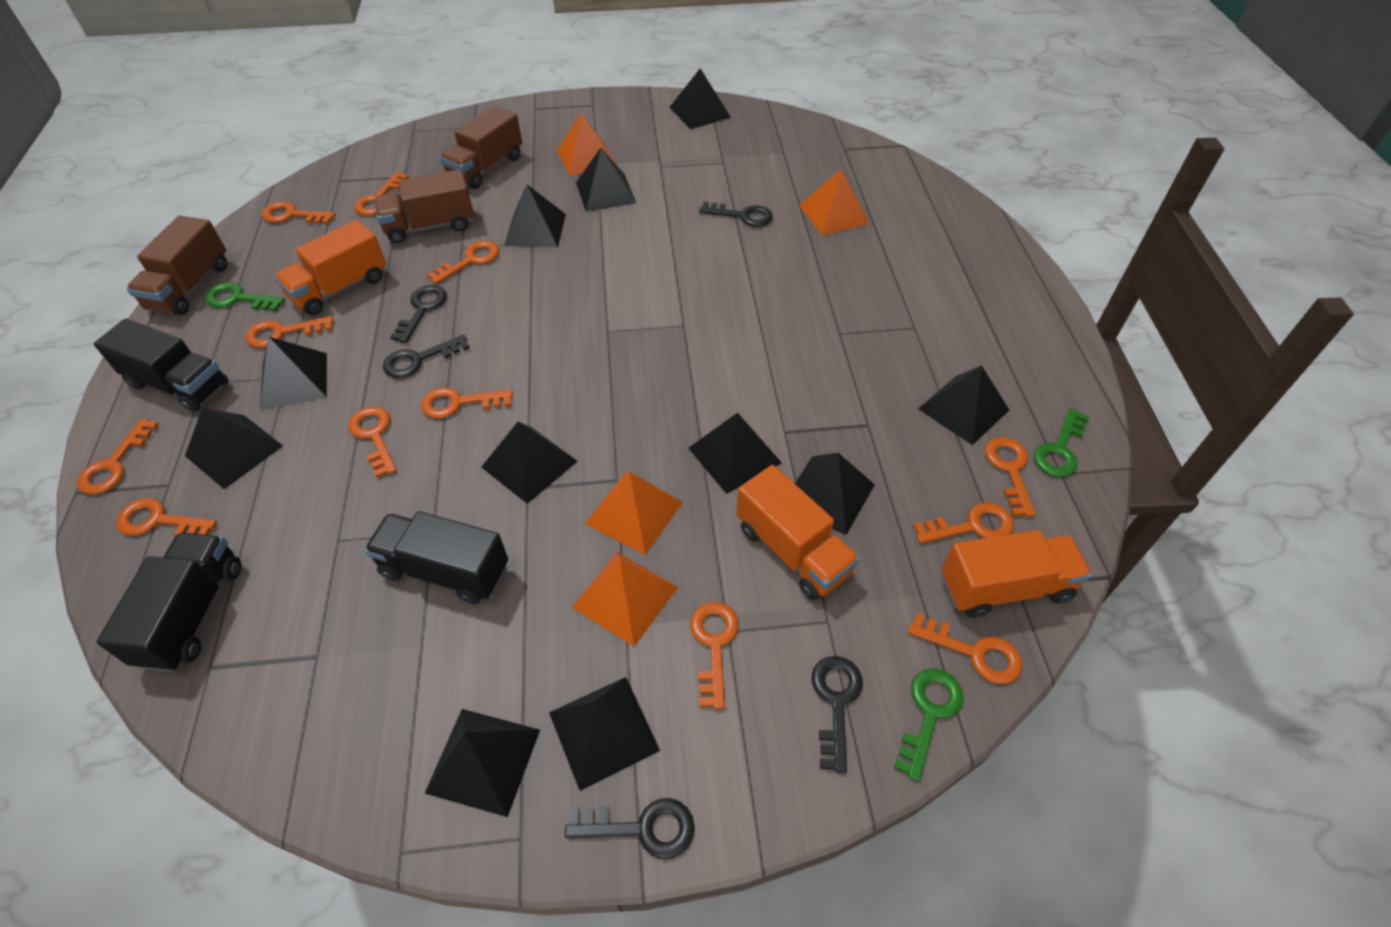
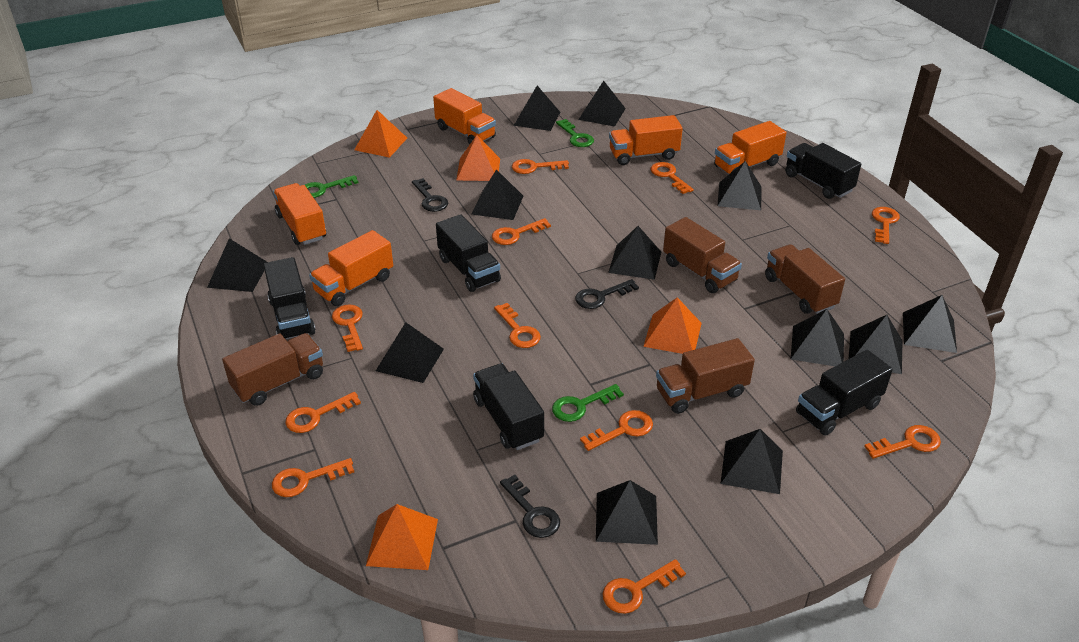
black key: 5 -> 3
black pyramid: 11 -> 12
black truck: 3 -> 5
brown truck: 3 -> 4
orange key: 12 -> 11
orange truck: 3 -> 5

